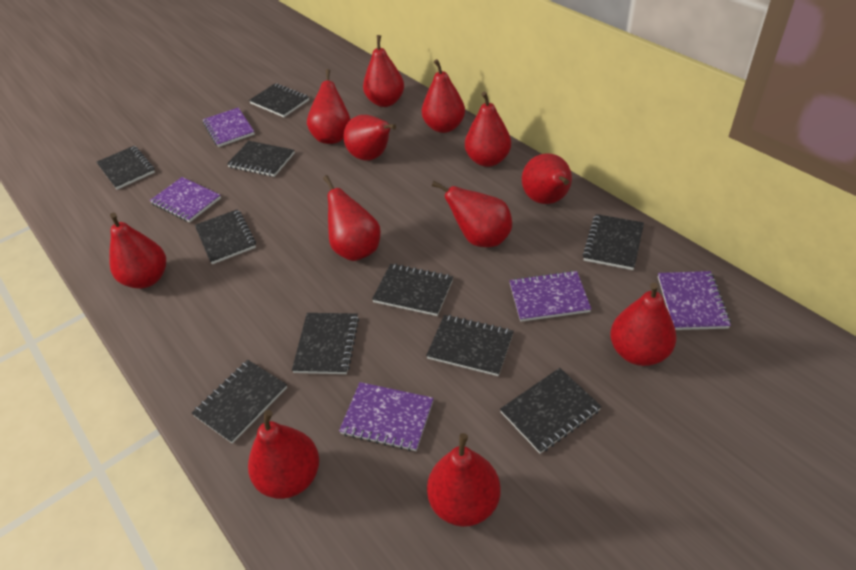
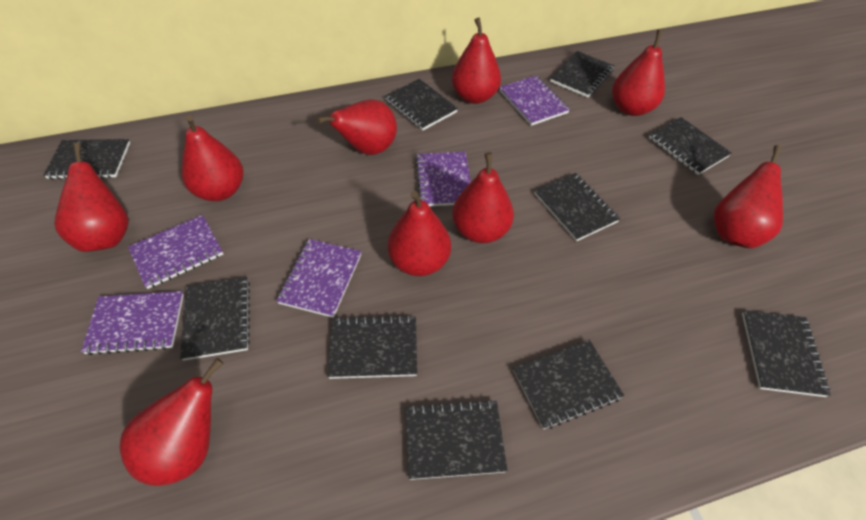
red pear: 12 -> 9

